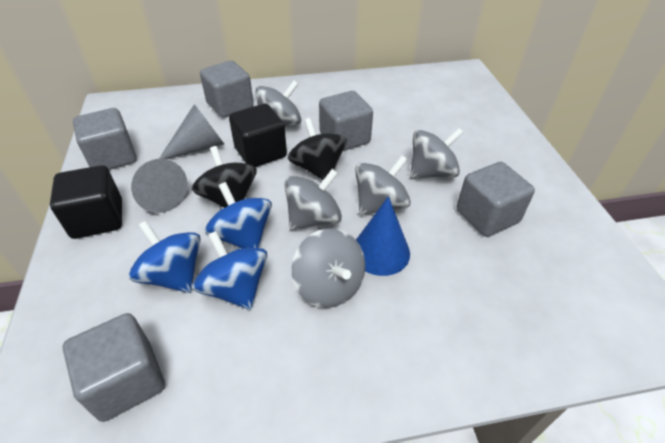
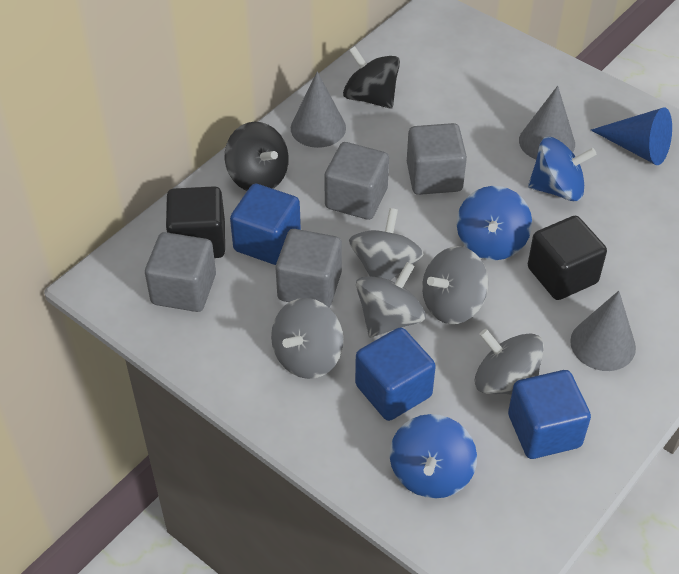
blue cube: 0 -> 3
grey cone: 2 -> 3
grey cube: 5 -> 4

